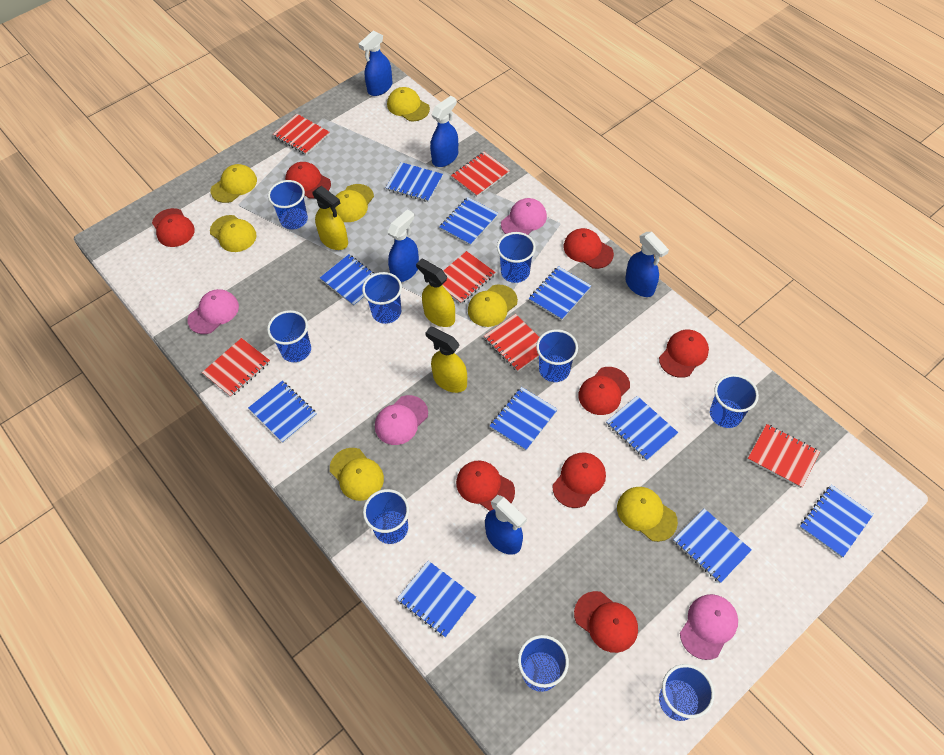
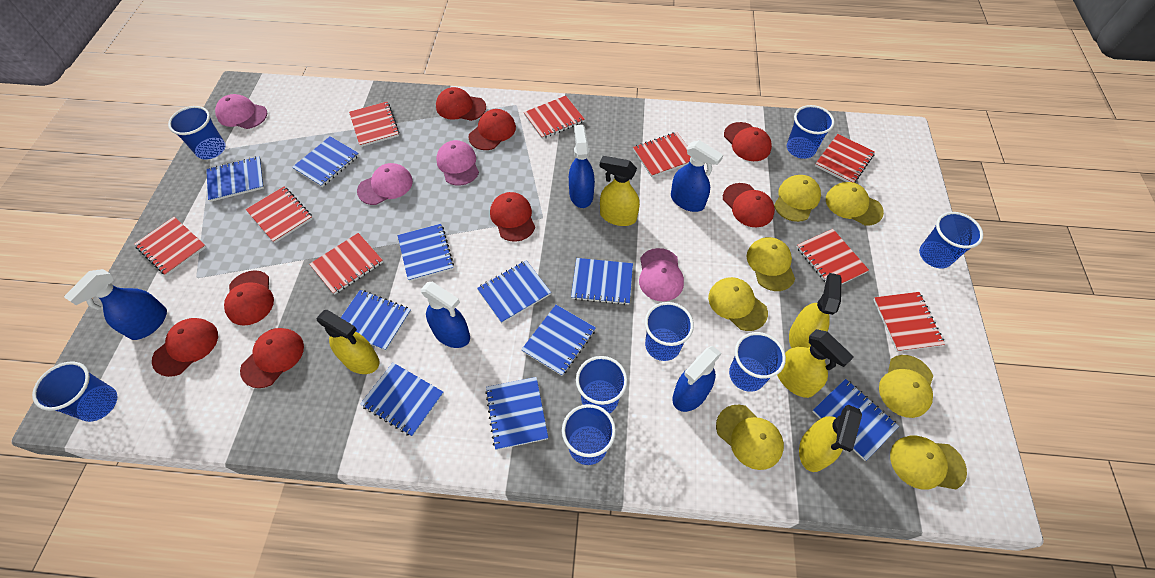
blue cup: 9 -> 8
red notebook: 6 -> 9
yellow spray bottle: 3 -> 5

